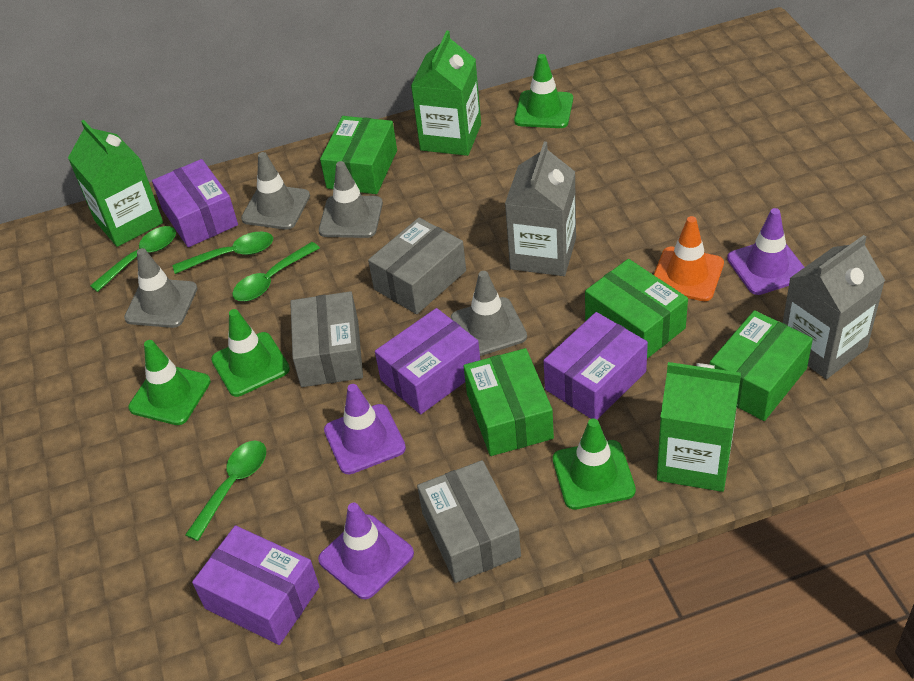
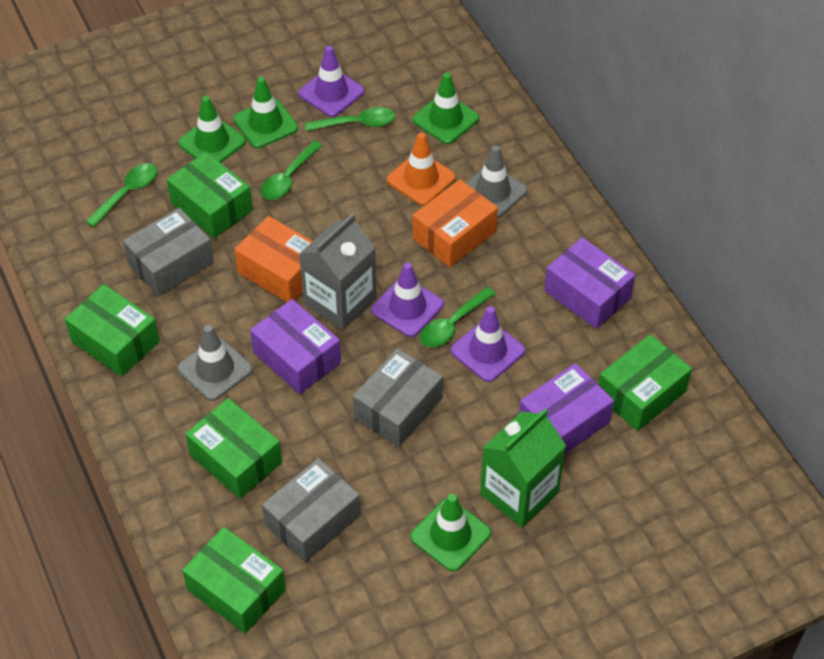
green box: 4 -> 5
green carton: 3 -> 1
grey carton: 2 -> 1
grey traffic cone: 4 -> 2
orange box: 0 -> 2
purple box: 4 -> 3

